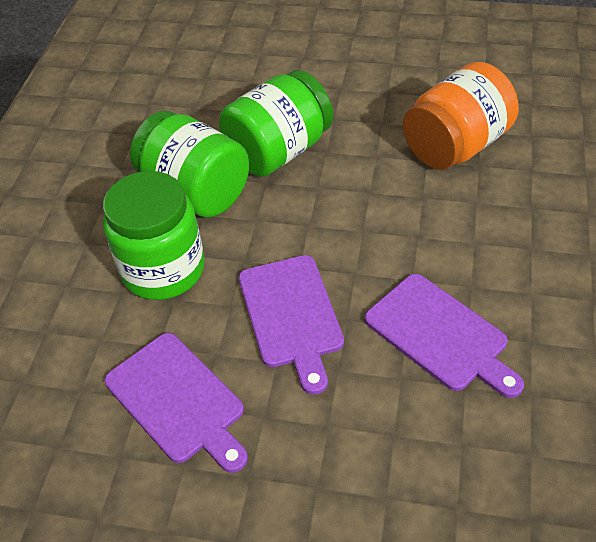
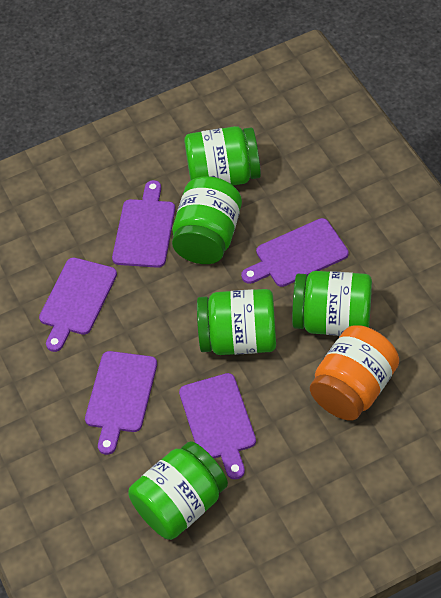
green jar: 3 -> 5
purple cutting board: 3 -> 5

